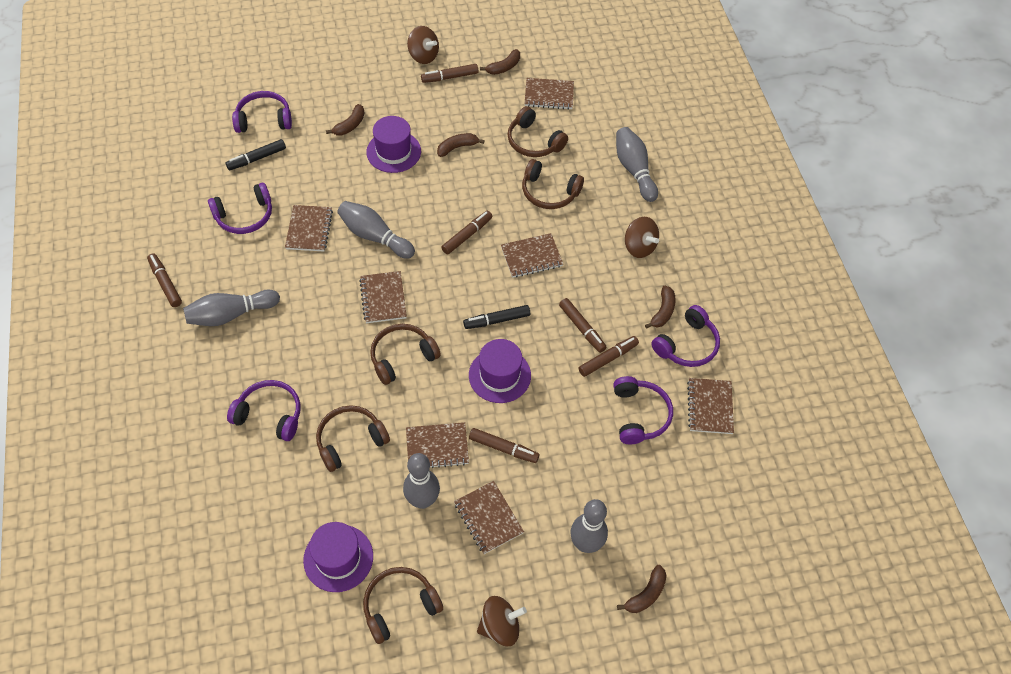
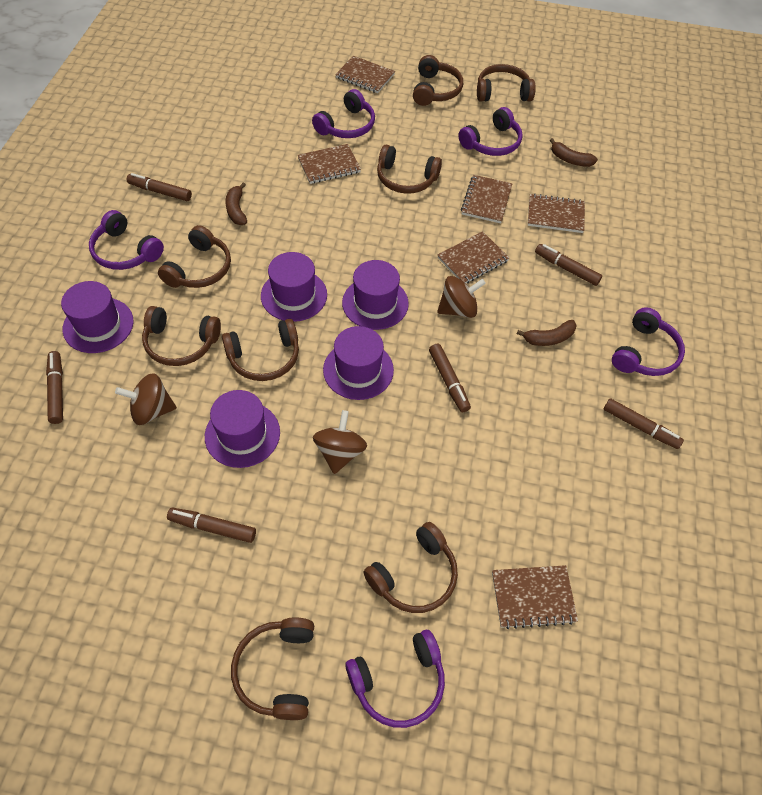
black marker: 2 -> 0
brown banana: 5 -> 3
brown headphones: 5 -> 8
brown notebook: 7 -> 6
grey bowling pin: 5 -> 0
purple hat: 3 -> 5

